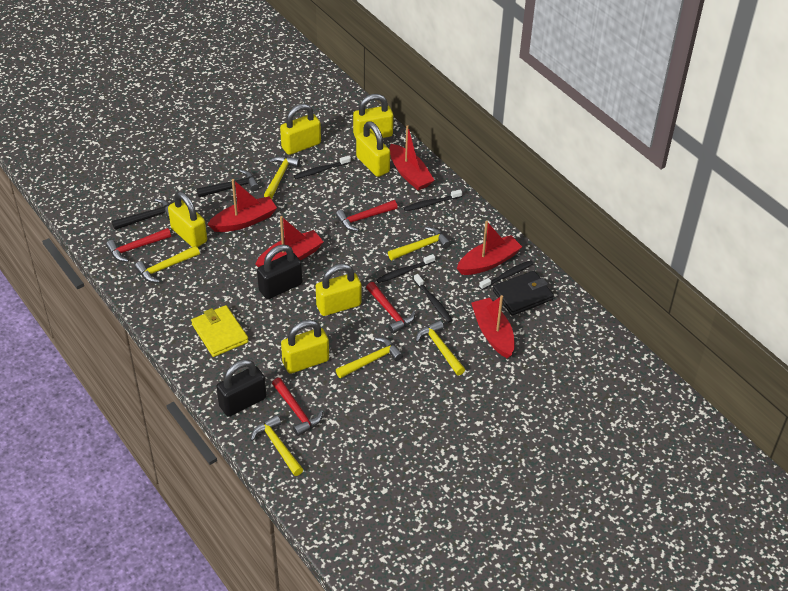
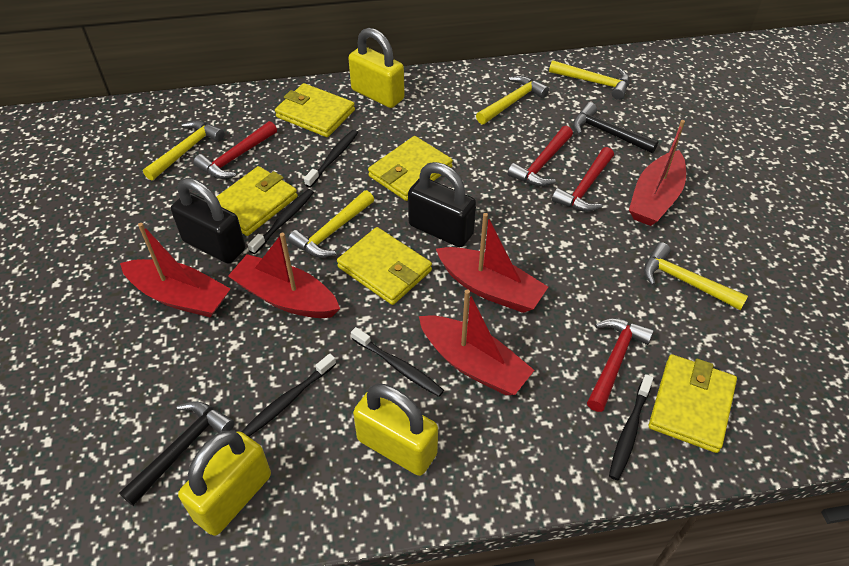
black wallet: 1 -> 0
yellow hammer: 6 -> 5
yellow padlock: 6 -> 3
yellow wallet: 1 -> 5

